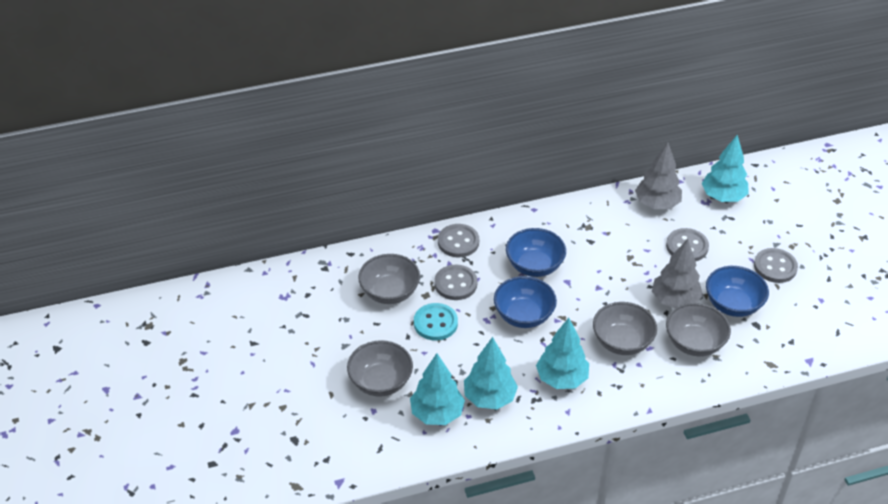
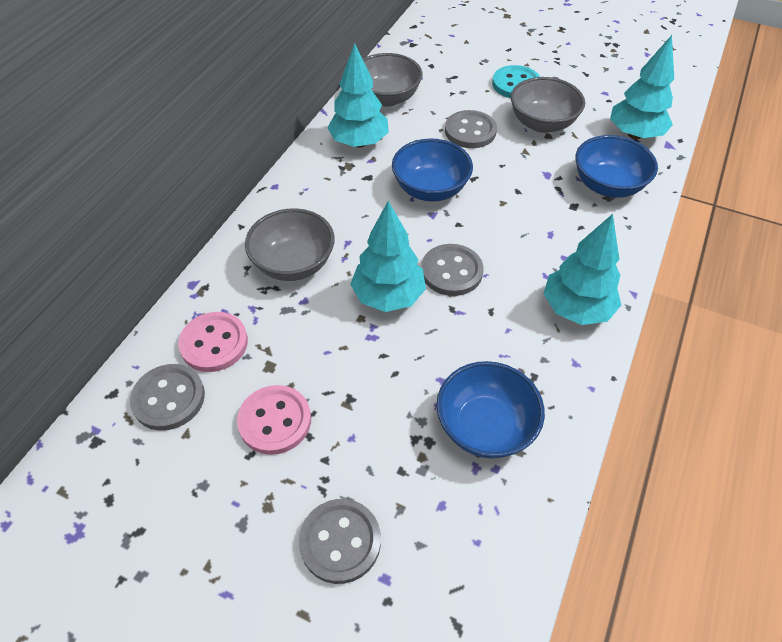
grey bowl: 4 -> 3
grey tree: 2 -> 0
pink button: 0 -> 2

